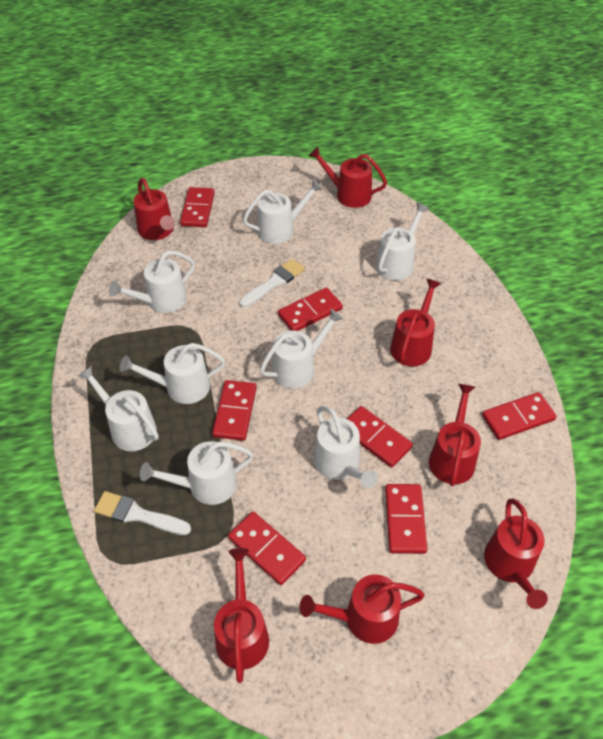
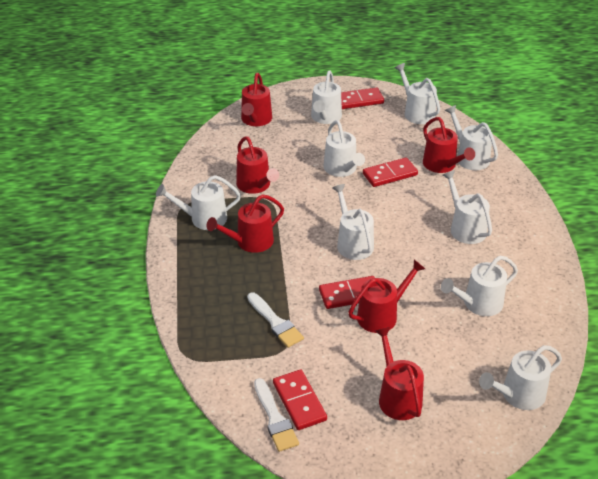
red domino: 7 -> 4
red watering can: 7 -> 6
white watering can: 8 -> 9

